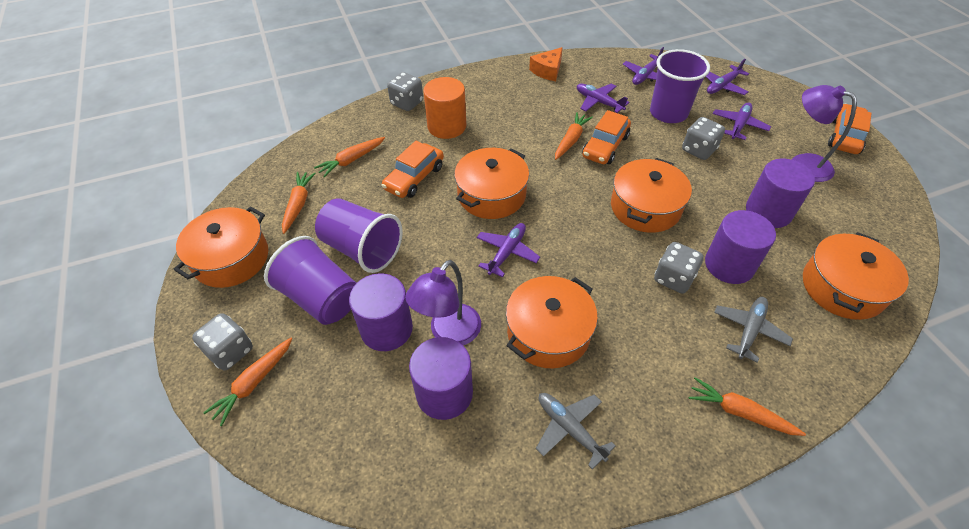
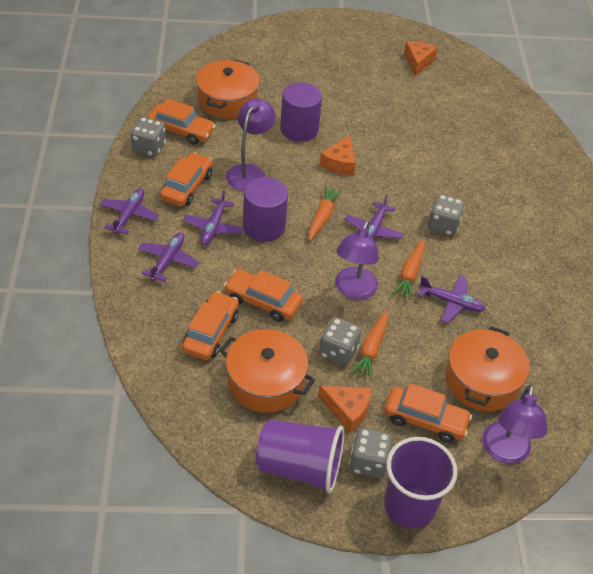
grey plane: 2 -> 0
orange car: 3 -> 5
orange carrot: 5 -> 3
orange cheese: 1 -> 3
orange cylinder: 1 -> 0
orange pot: 5 -> 3
purple cup: 3 -> 2
purple cylinder: 4 -> 2
purple lamp: 2 -> 3

